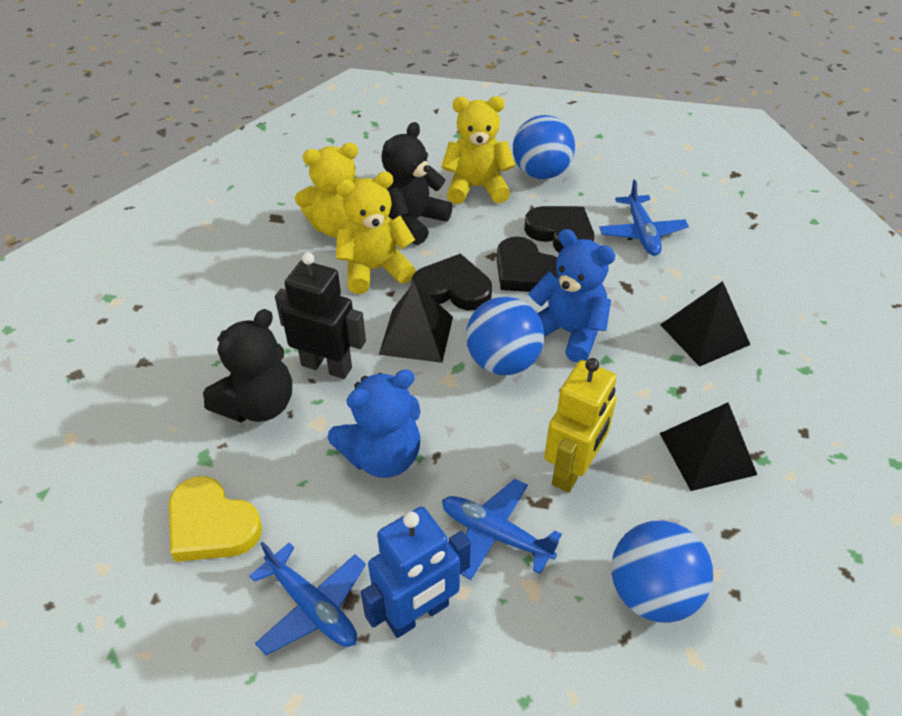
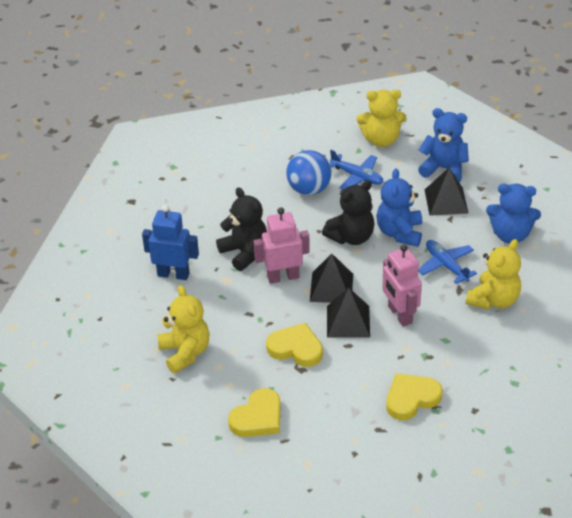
black heart: 3 -> 0
black robot: 1 -> 0
blue ball: 3 -> 1
blue plane: 3 -> 2
blue teddy bear: 2 -> 3
pink robot: 0 -> 2
yellow heart: 1 -> 3
yellow robot: 1 -> 0

